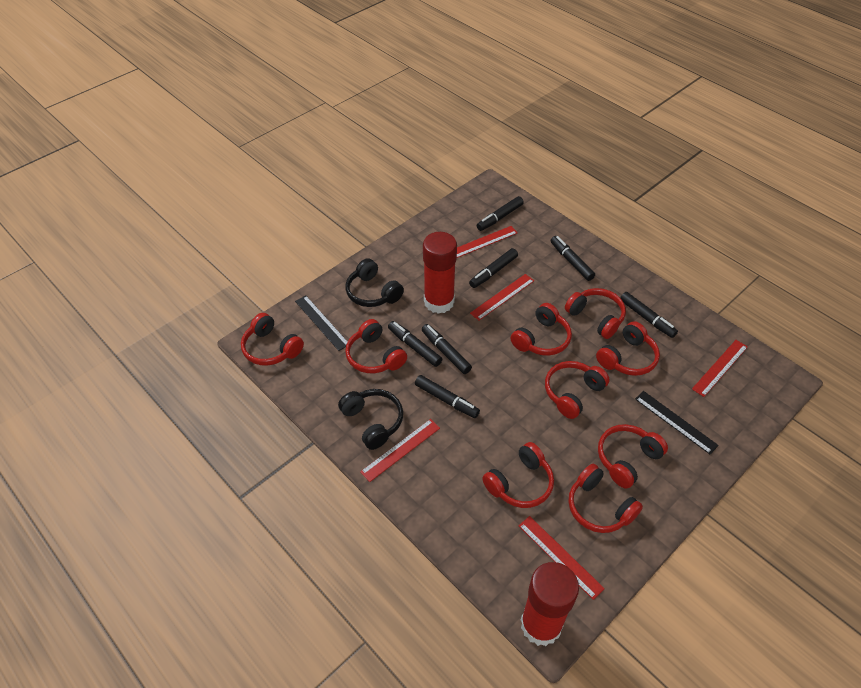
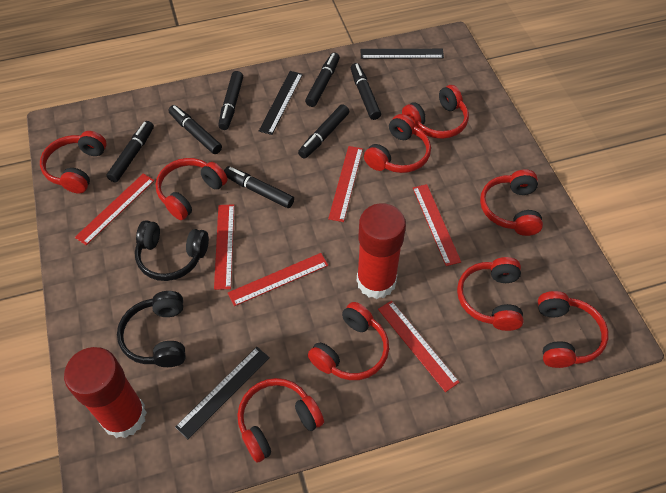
black ruler: 2 -> 3
red ruler: 5 -> 6

